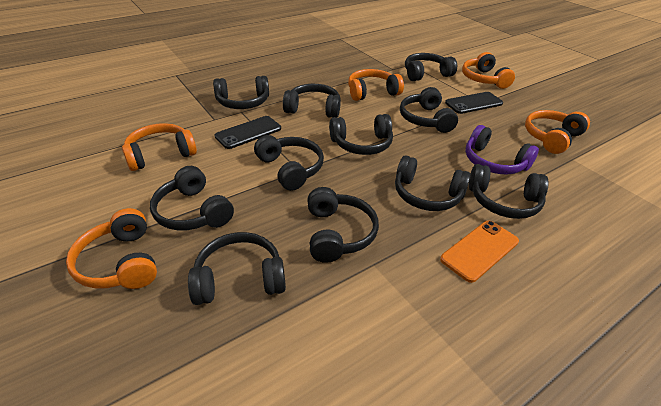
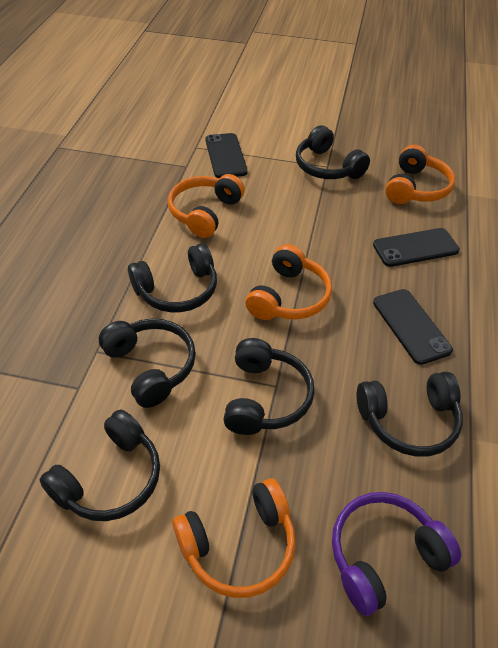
black headphones: 11 -> 6
black phone: 2 -> 3
orange headphones: 5 -> 4
orange phone: 1 -> 0

